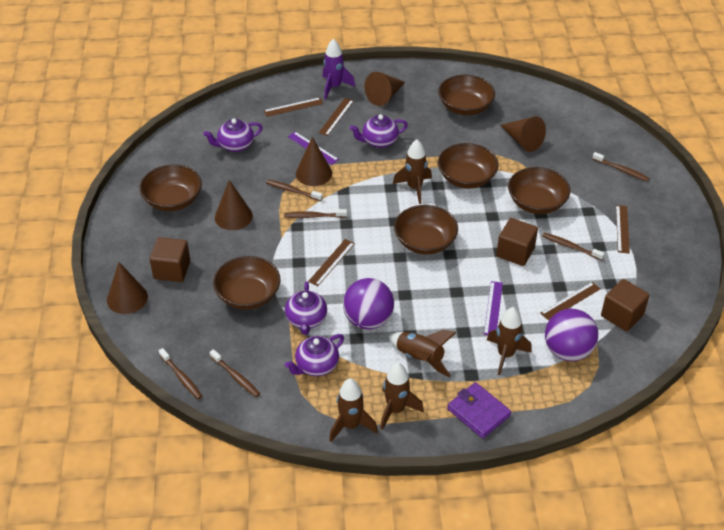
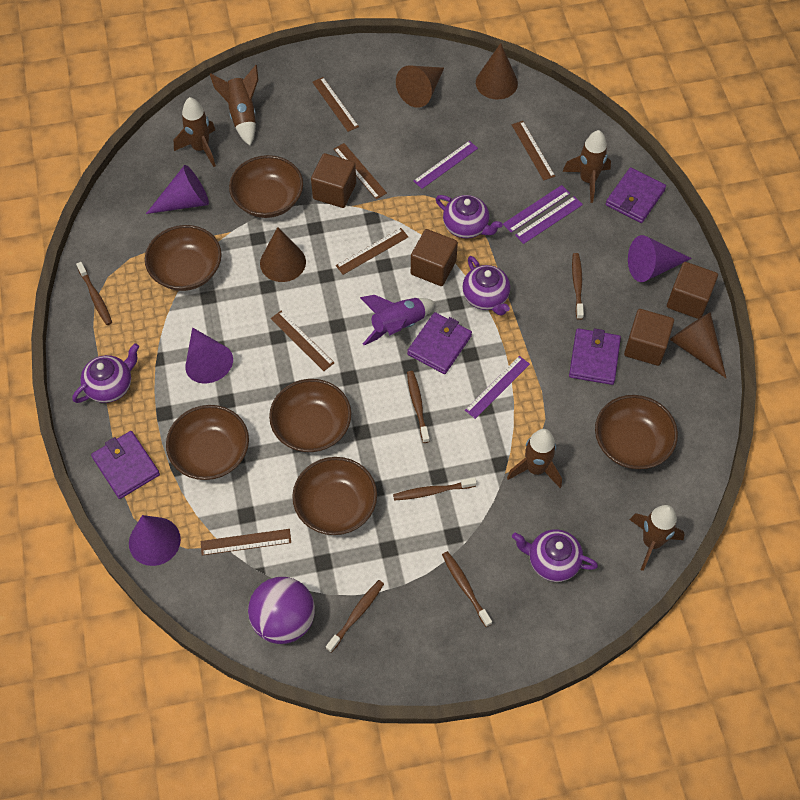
brown cone: 5 -> 4
brown cube: 3 -> 4
brown ruler: 5 -> 6
purple ball: 2 -> 1
purple cone: 0 -> 4
purple ruler: 2 -> 4
purple wallet: 1 -> 4

